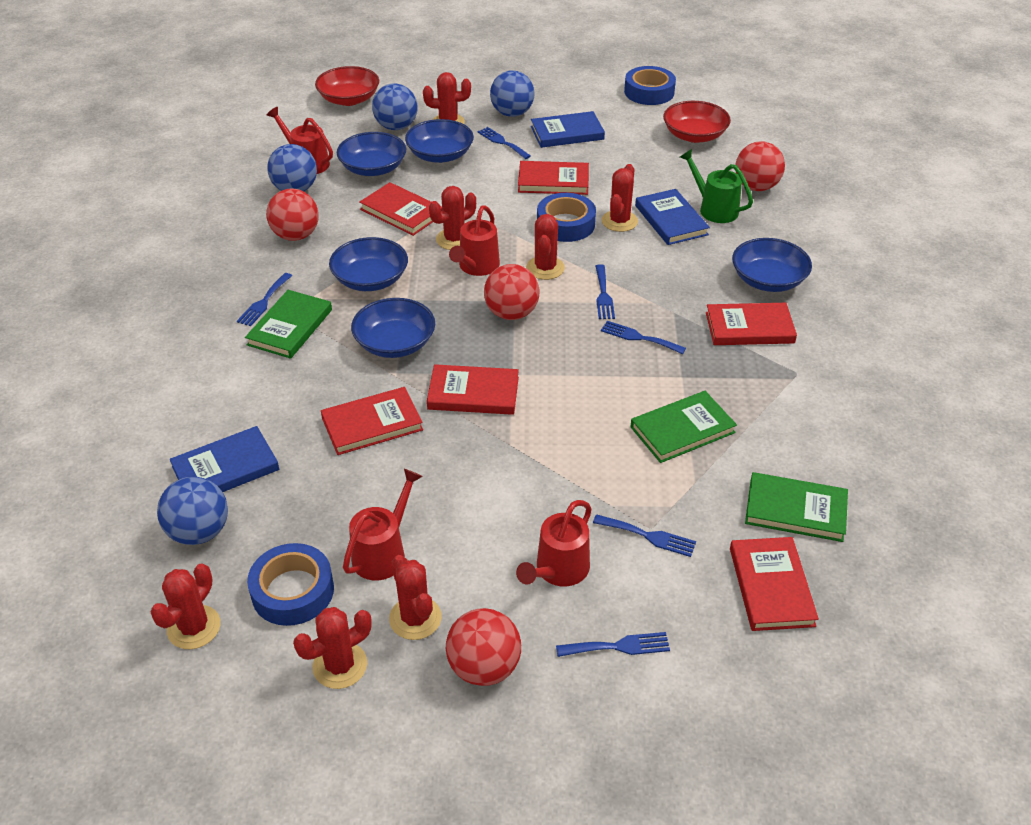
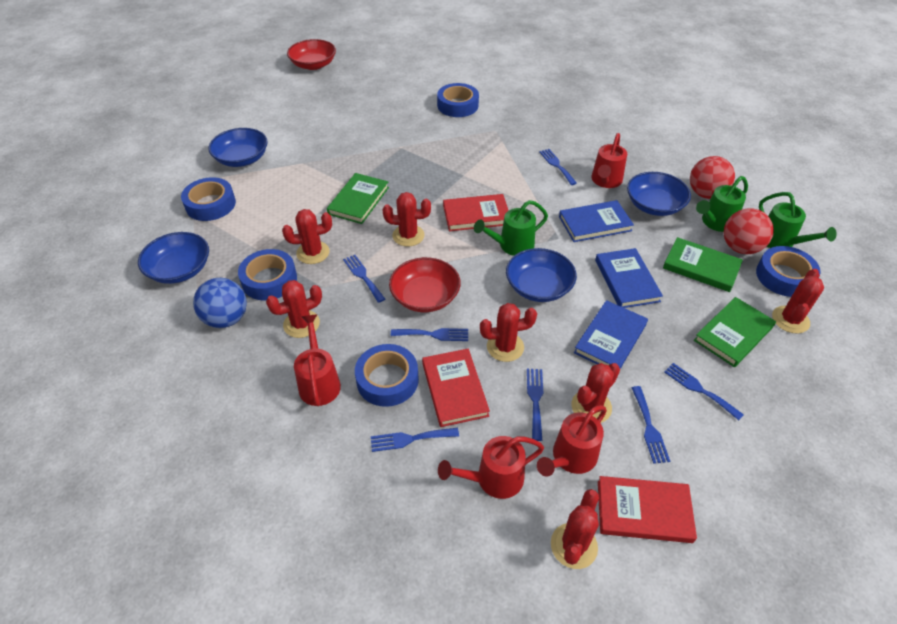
blue ball: 4 -> 1
blue bowl: 5 -> 4
blue fork: 6 -> 7
blue tape: 3 -> 5
green watering can: 1 -> 3
red ball: 4 -> 2
red book: 6 -> 3

